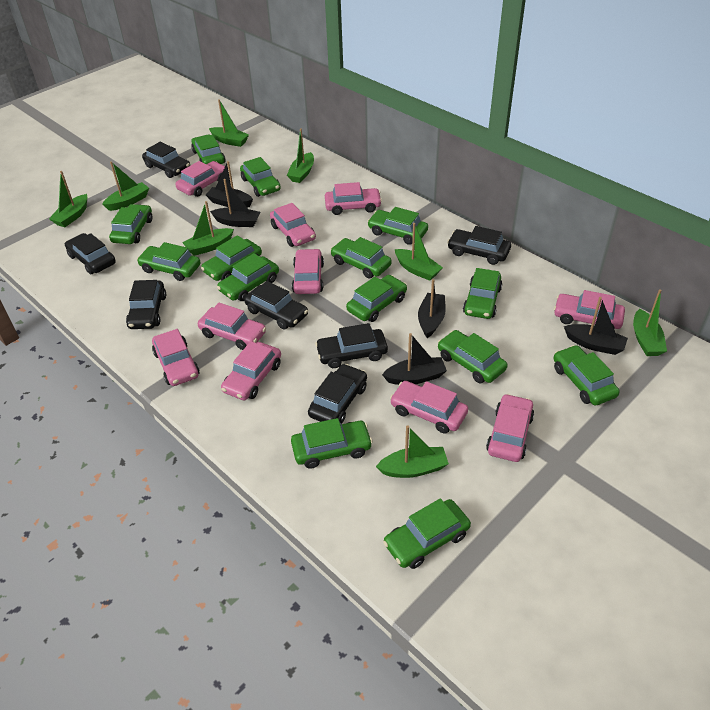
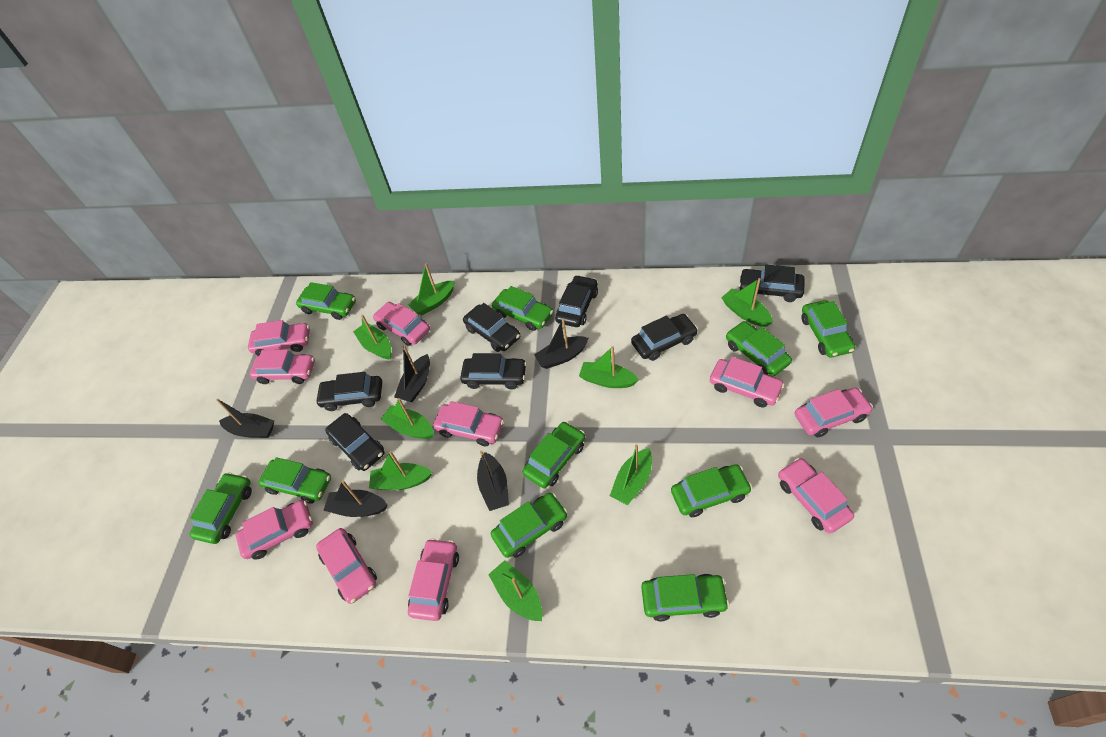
green car: 14 -> 10

